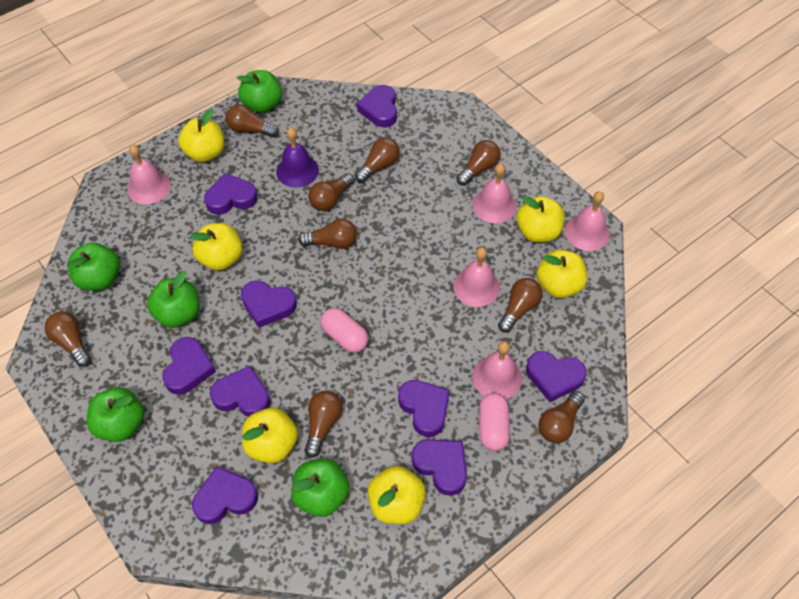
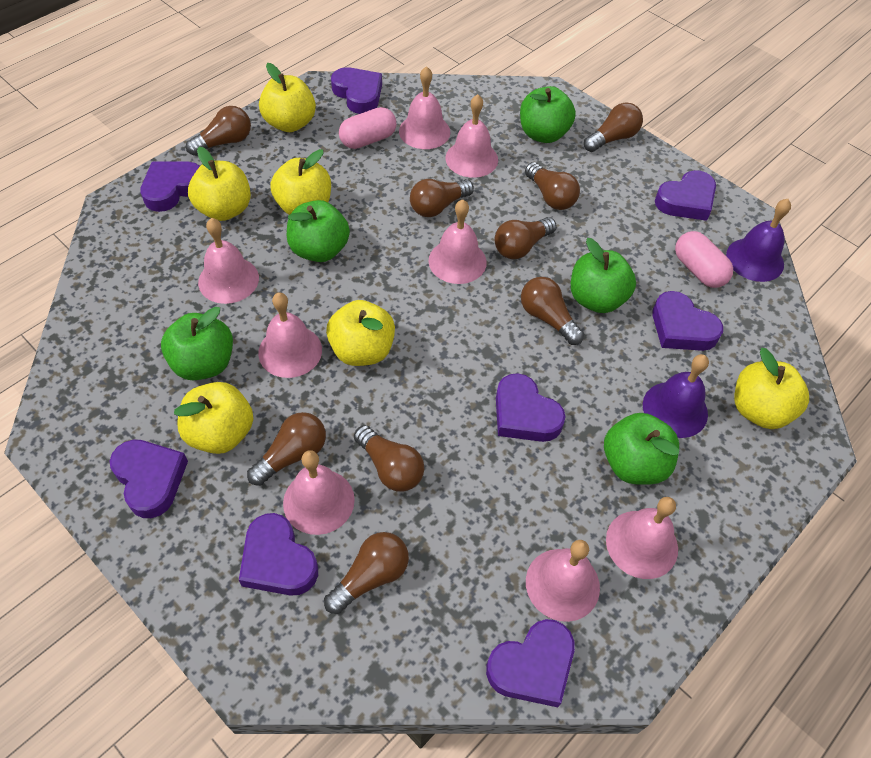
pink bell: 5 -> 8
purple bell: 1 -> 2
purple heart: 9 -> 8

